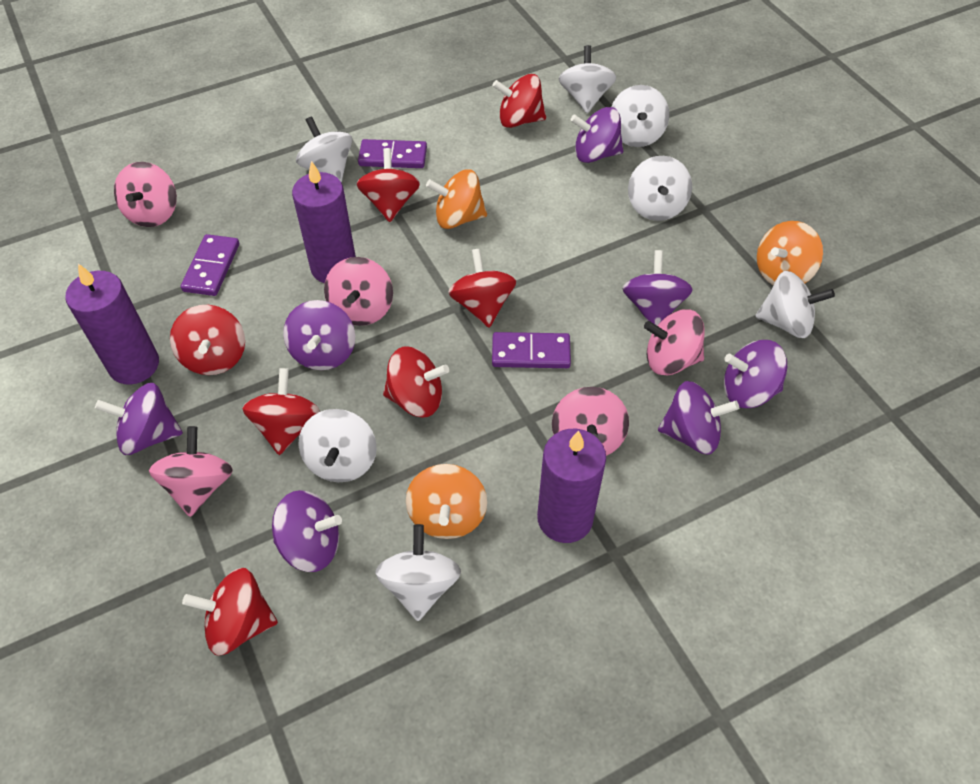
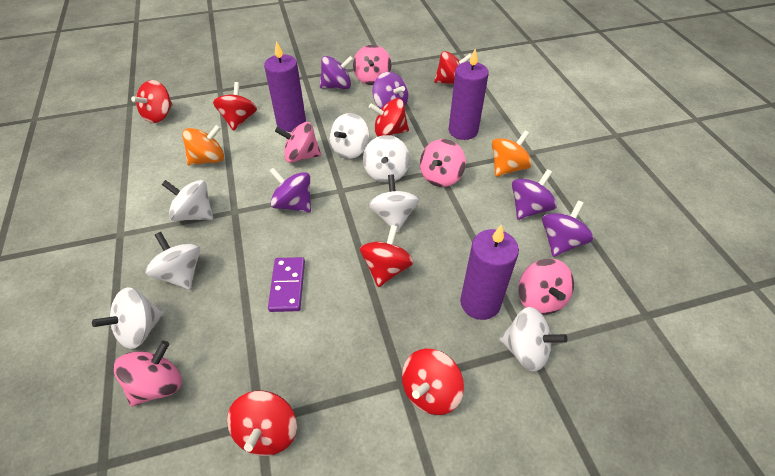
orange spinning top: 3 -> 2
purple domino: 3 -> 1
purple spinning top: 7 -> 5

